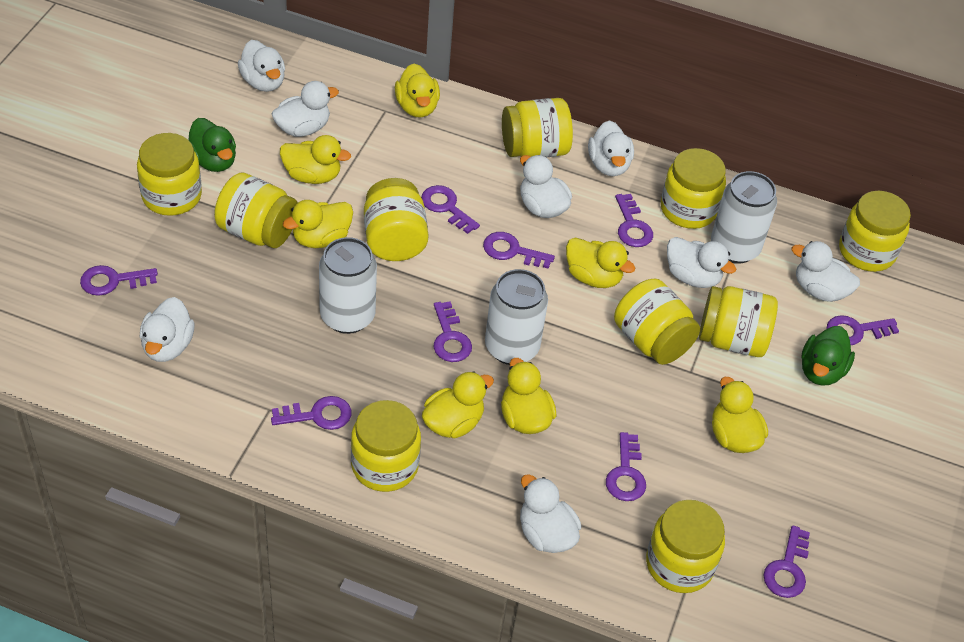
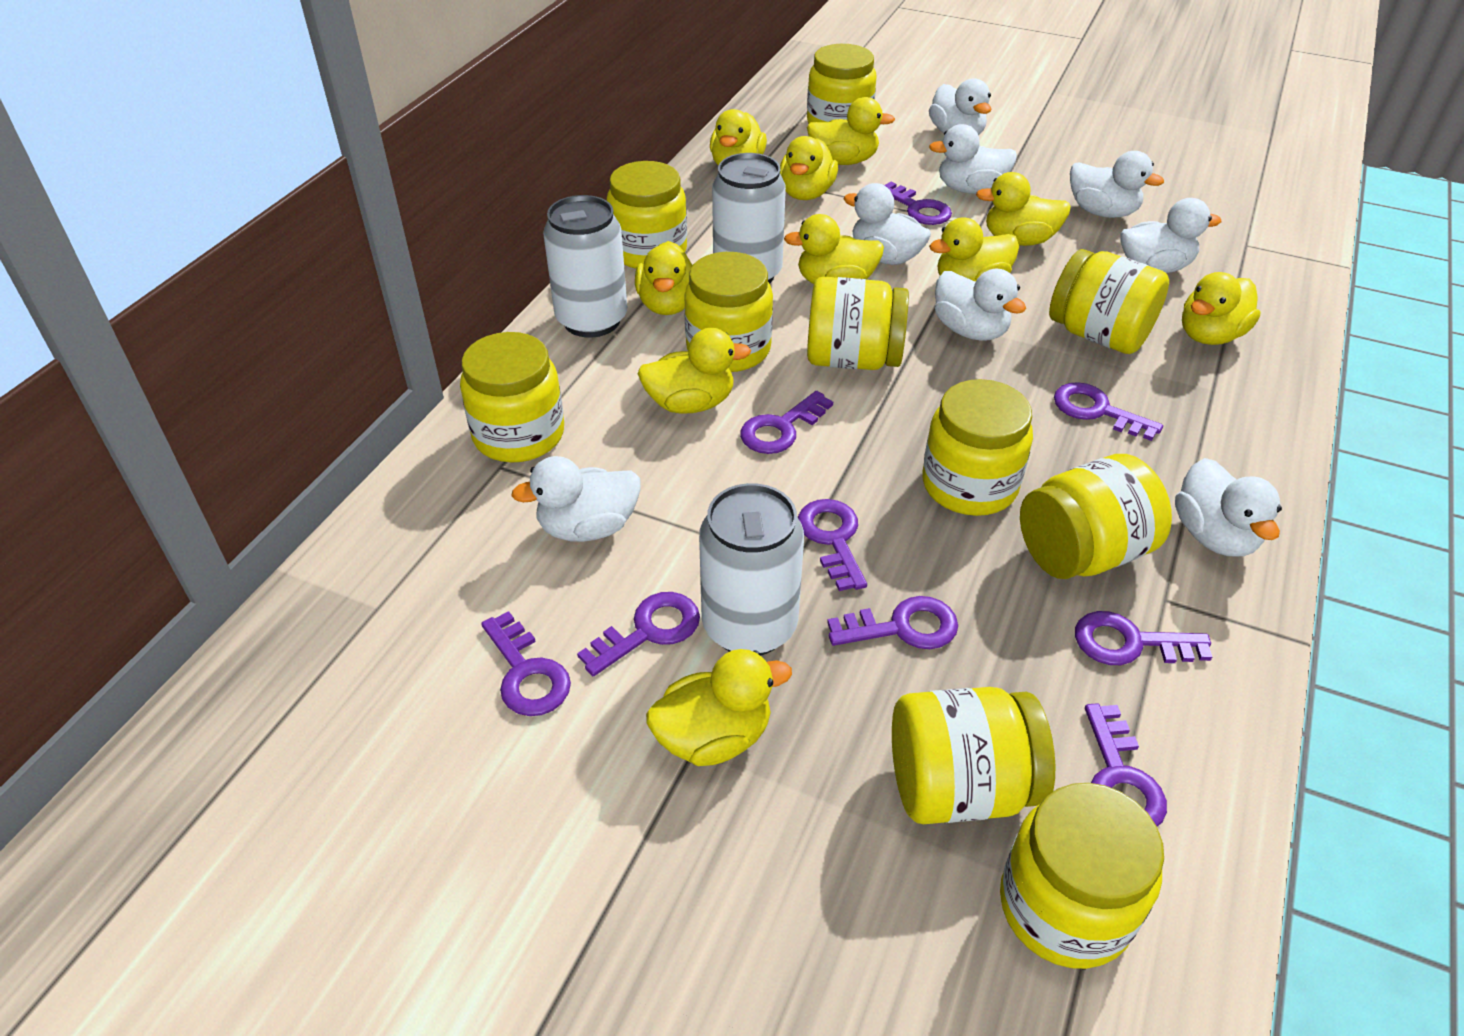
green duck: 2 -> 0
yellow duck: 7 -> 10

